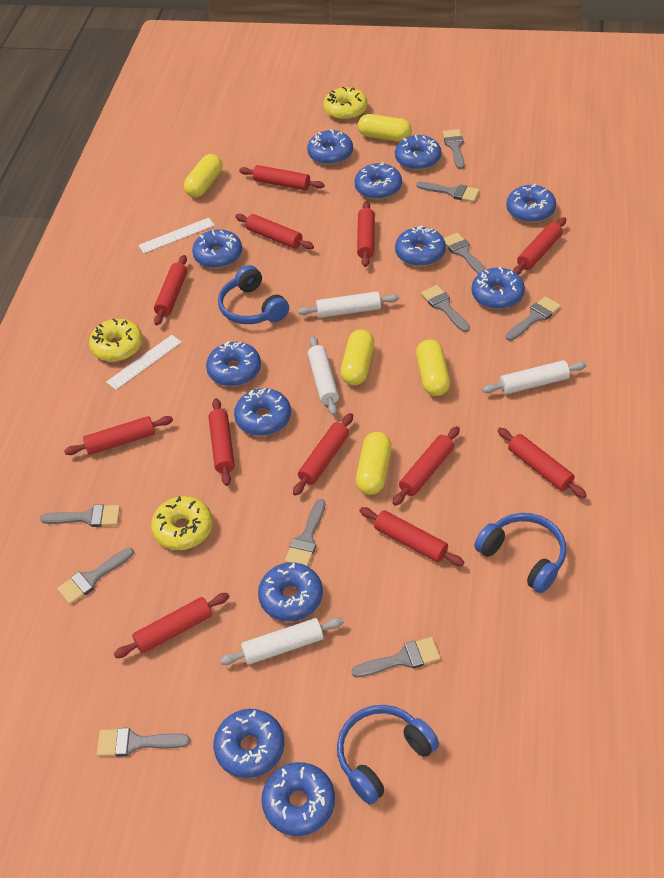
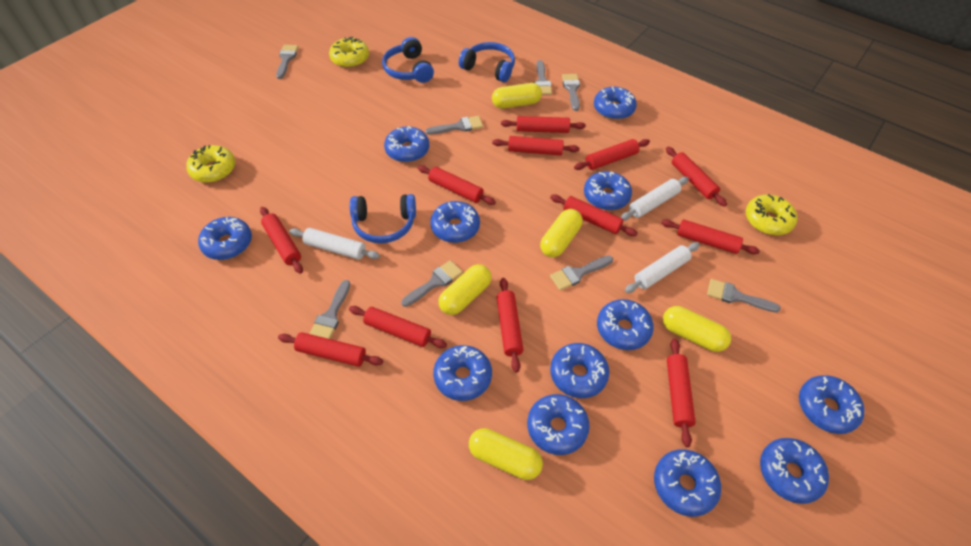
grey brush: 10 -> 8
white rolling pin: 4 -> 3
white ruler: 2 -> 0

